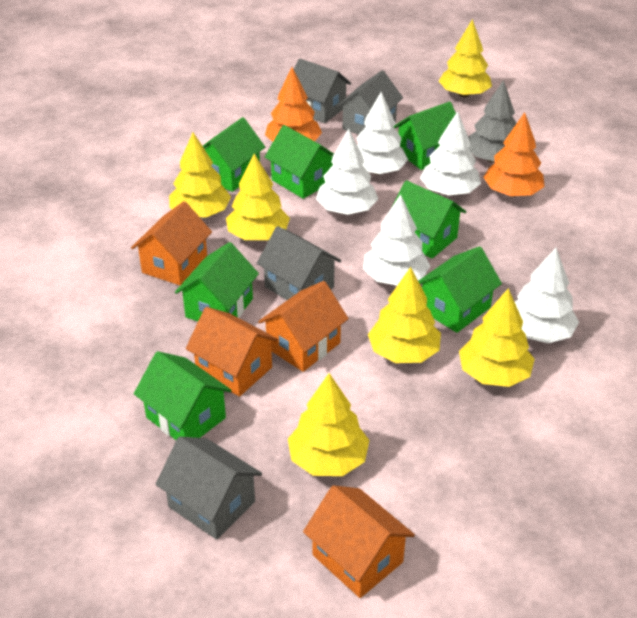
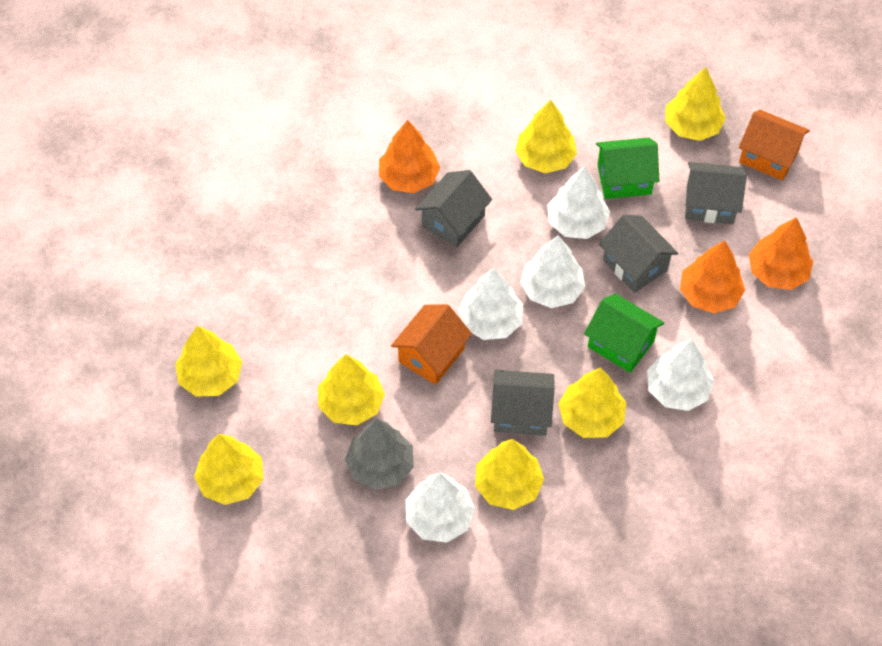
green house: 7 -> 2
orange house: 4 -> 2
orange tree: 2 -> 3
yellow tree: 6 -> 7

